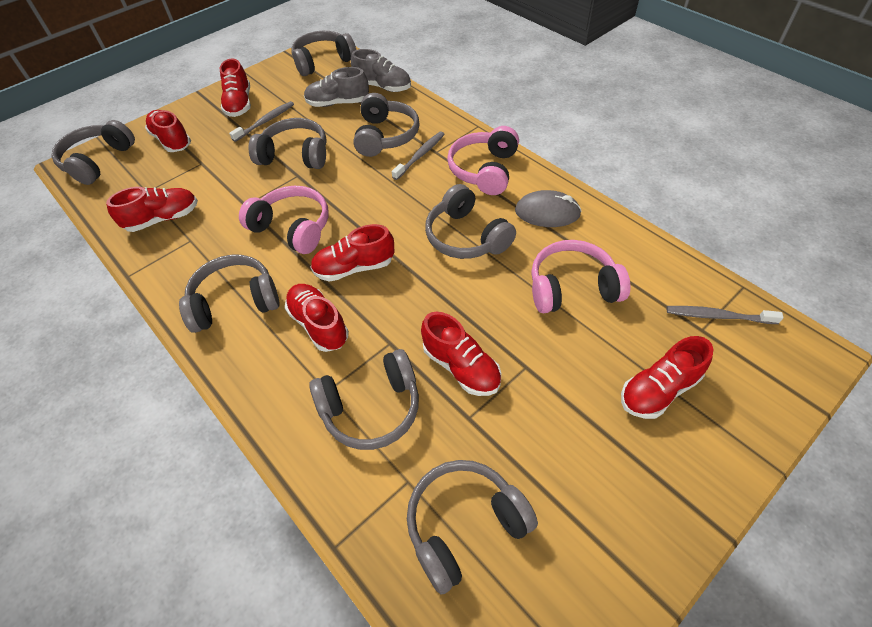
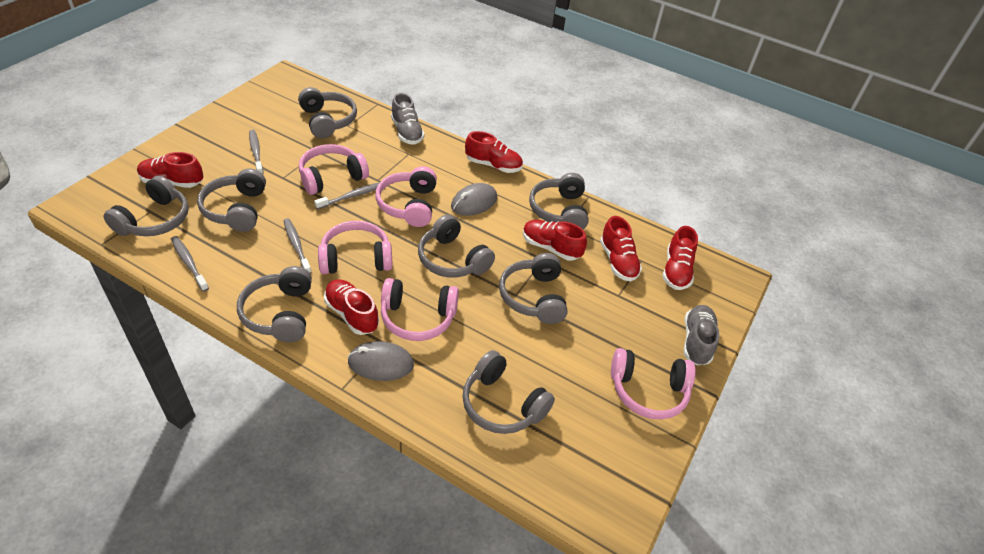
grey mouse: 1 -> 2
grey toothbrush: 3 -> 4
pink headphones: 3 -> 5
red shoe: 7 -> 6

